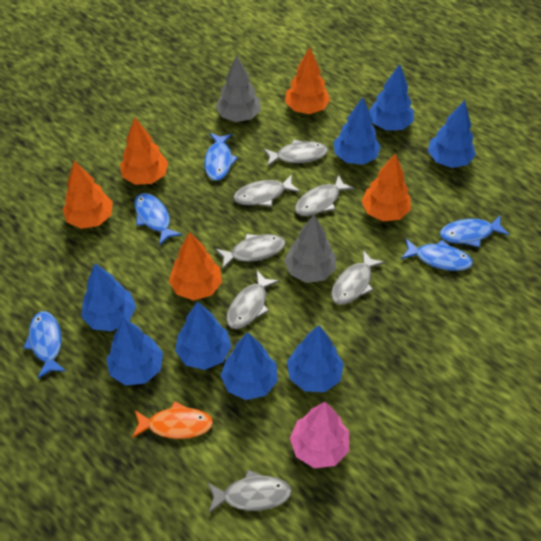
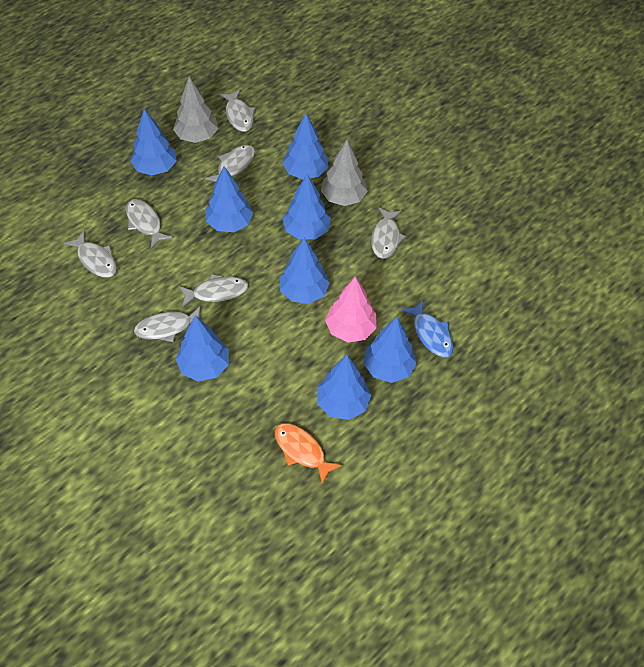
blue fish: 5 -> 1
orange tree: 5 -> 0

